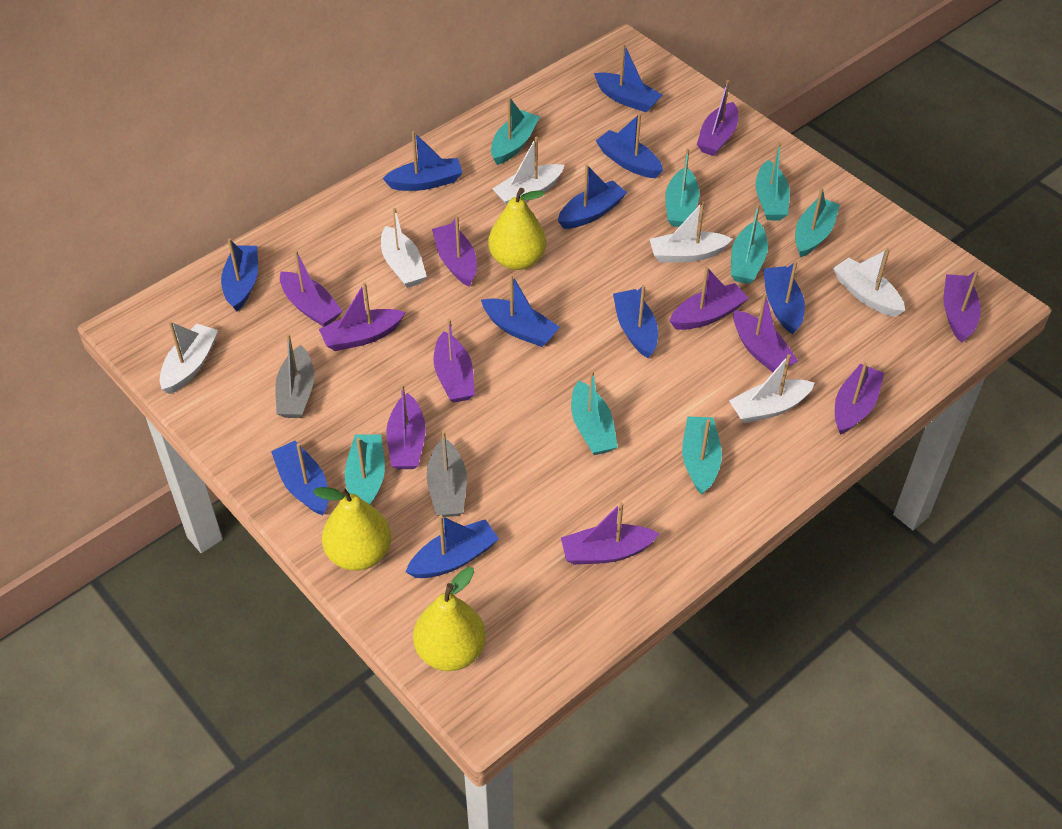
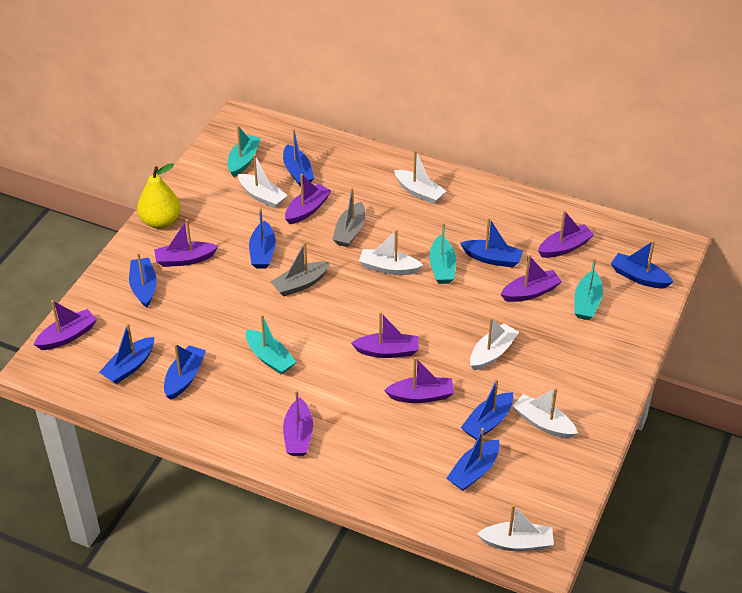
blue boat: 10 -> 9
purple boat: 11 -> 8
turquoise boat: 8 -> 4
yellow pear: 3 -> 1

